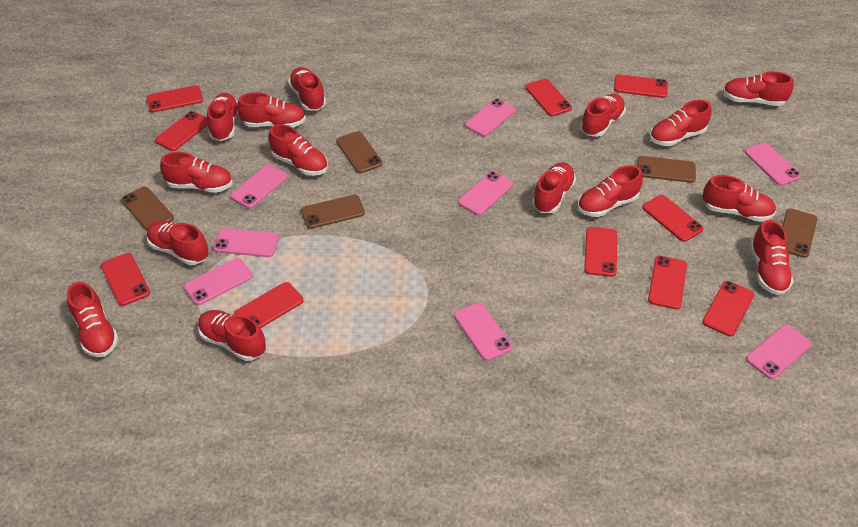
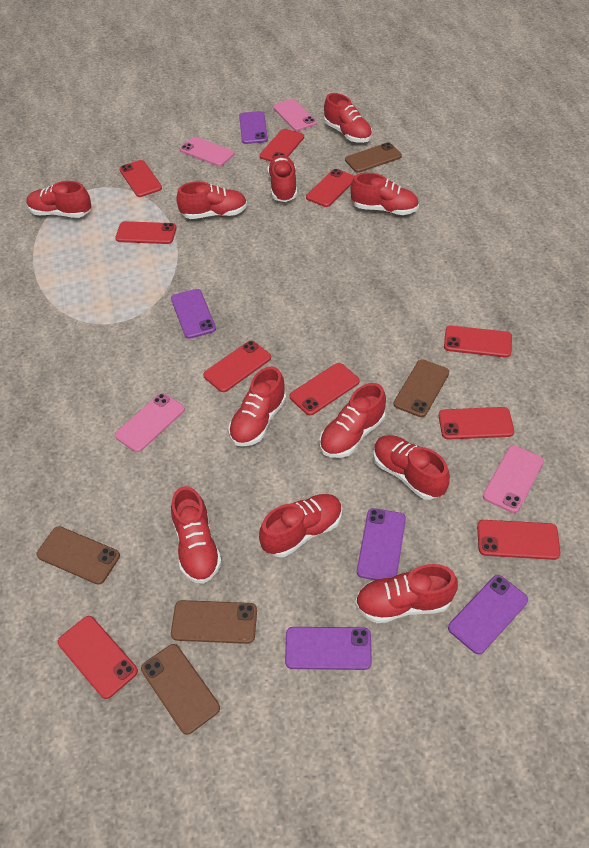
pink phone: 8 -> 4
purple phone: 0 -> 5
red shoe: 15 -> 11

